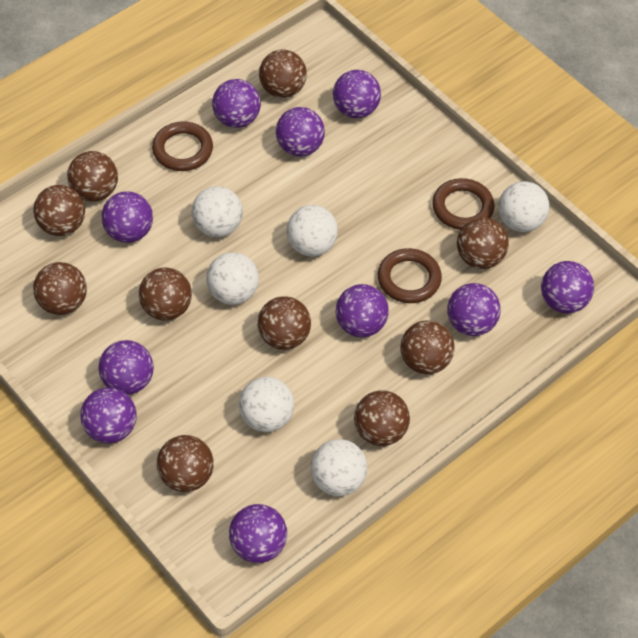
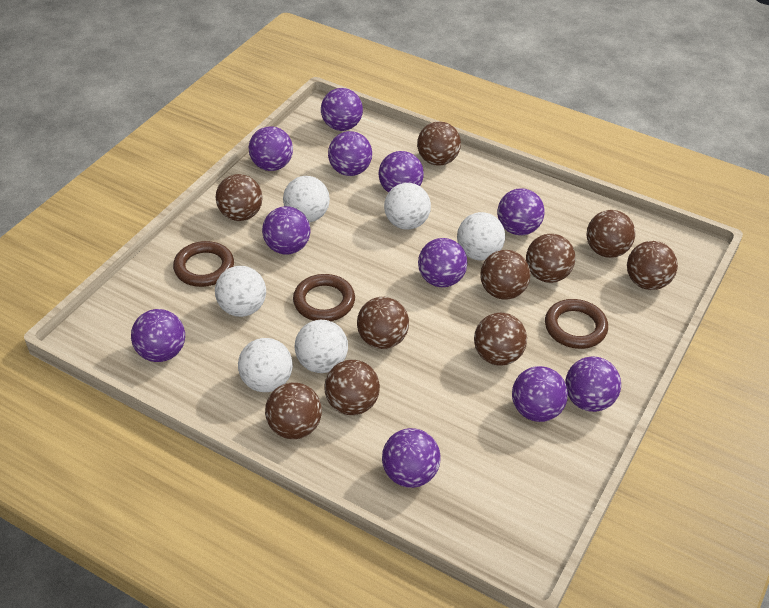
purple ball: 10 -> 11

